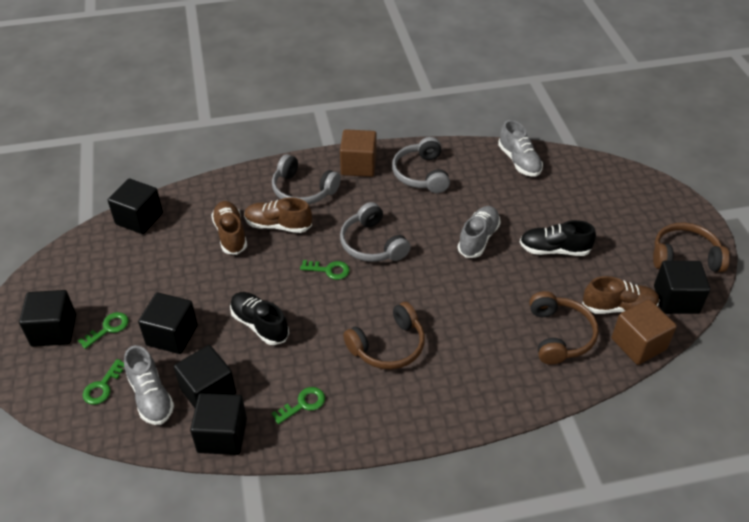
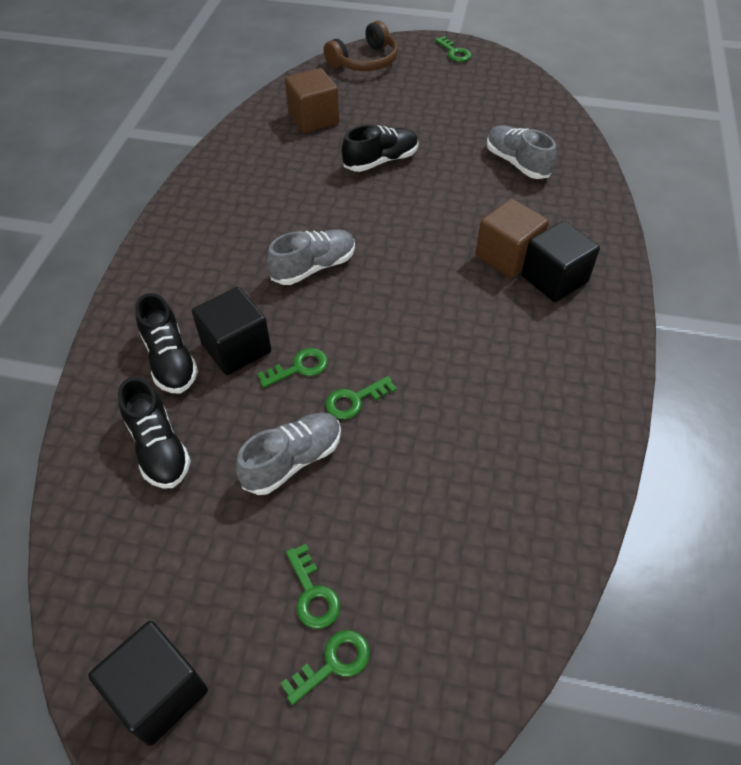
black cube: 6 -> 3
black shoe: 2 -> 3
brown headphones: 3 -> 1
brown shoe: 3 -> 0
green key: 4 -> 5
grey headphones: 3 -> 0

